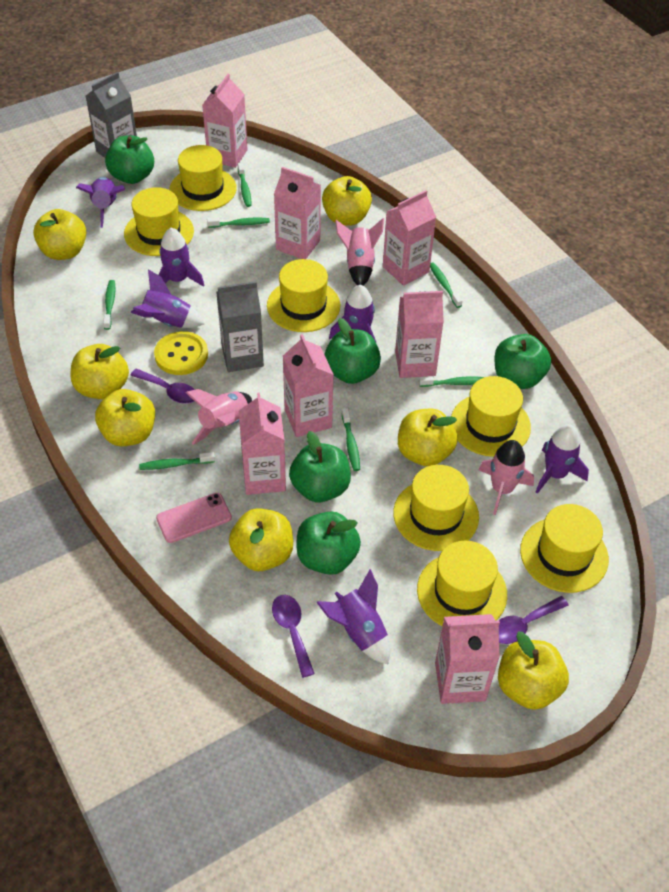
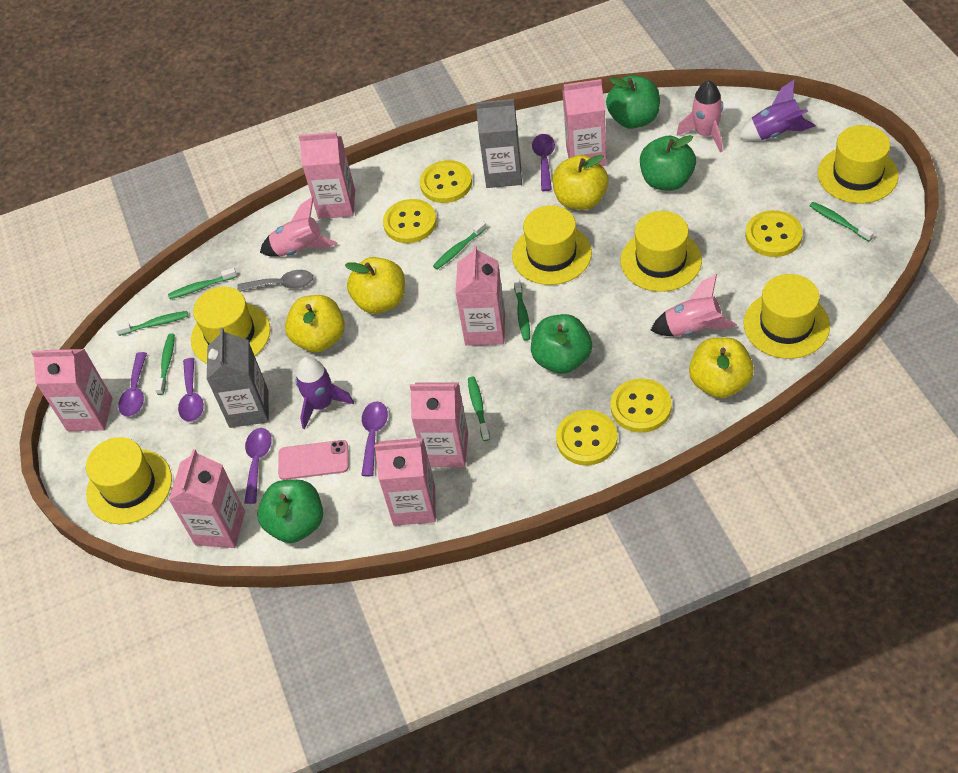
green apple: 5 -> 4
grey spoon: 0 -> 1
purple rocket: 6 -> 2
purple spoon: 3 -> 5
yellow apple: 7 -> 4
yellow button: 1 -> 5
yellow hat: 7 -> 6

